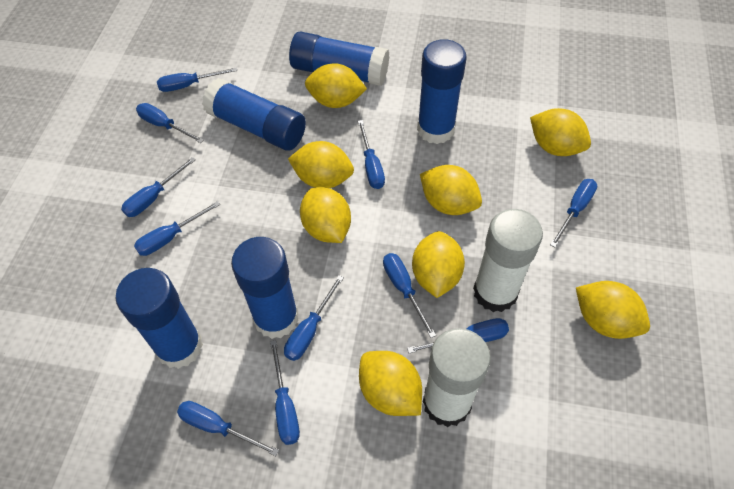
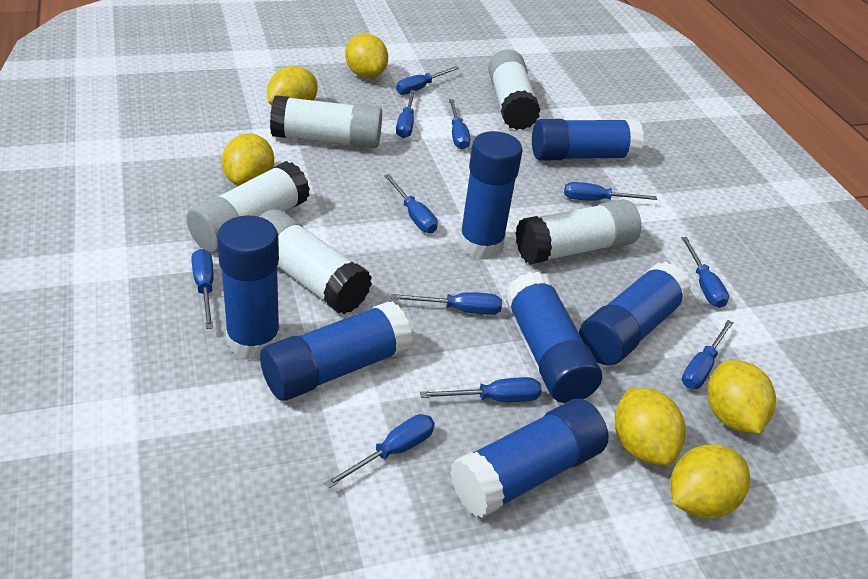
blue glue stick: 5 -> 7
white glue stick: 2 -> 5
yellow lemon: 8 -> 6

